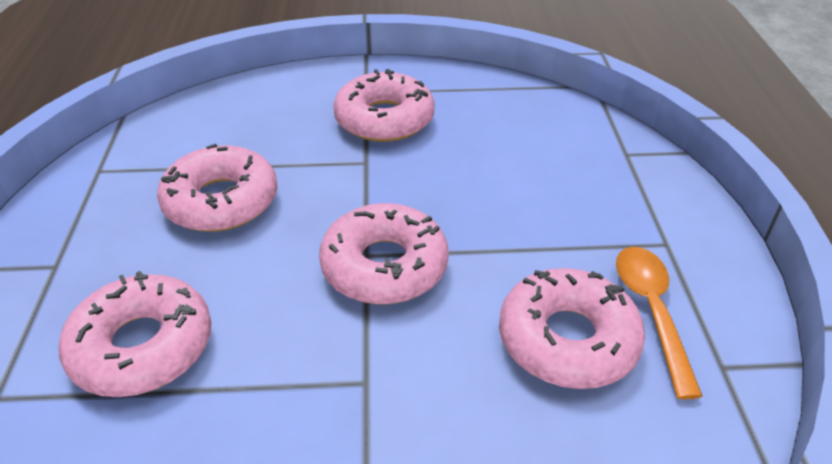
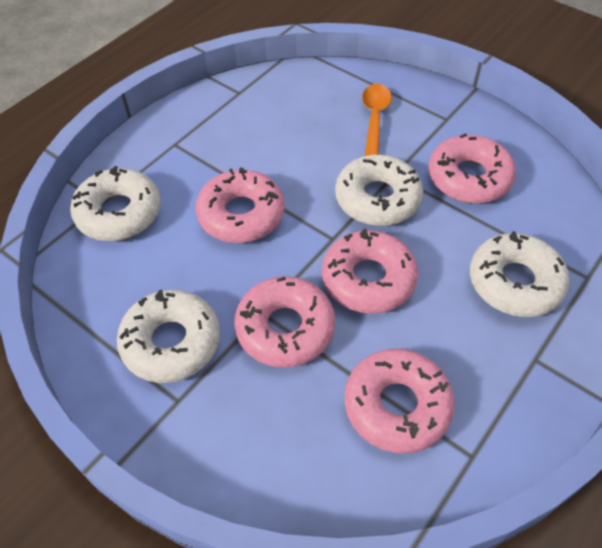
white donut: 0 -> 4

